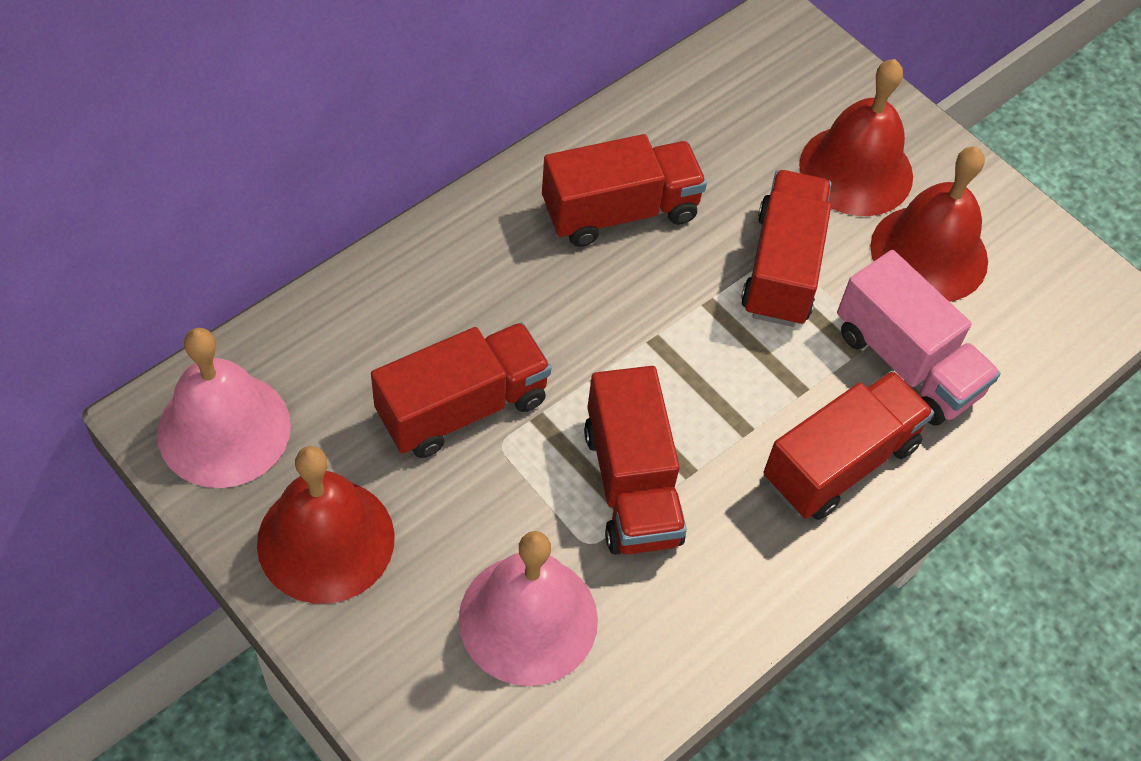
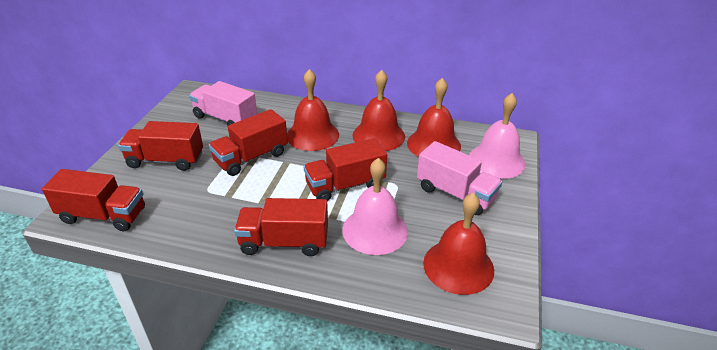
pink truck: 1 -> 2
red bell: 3 -> 4

